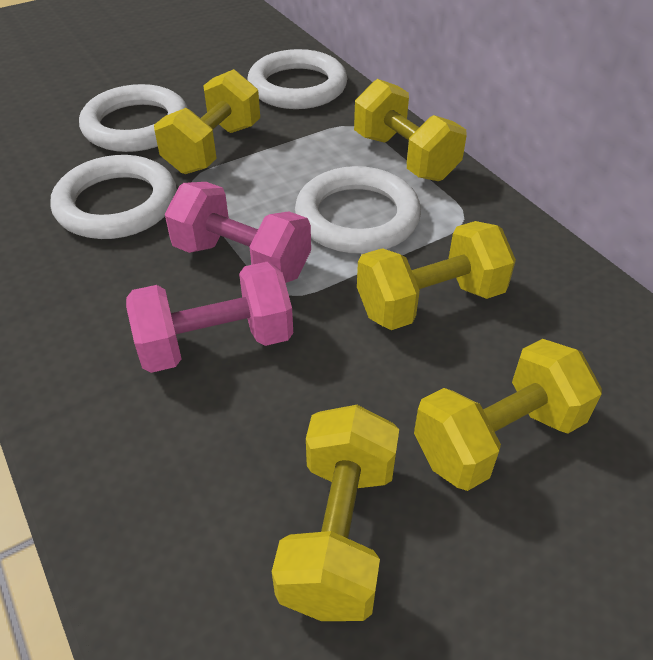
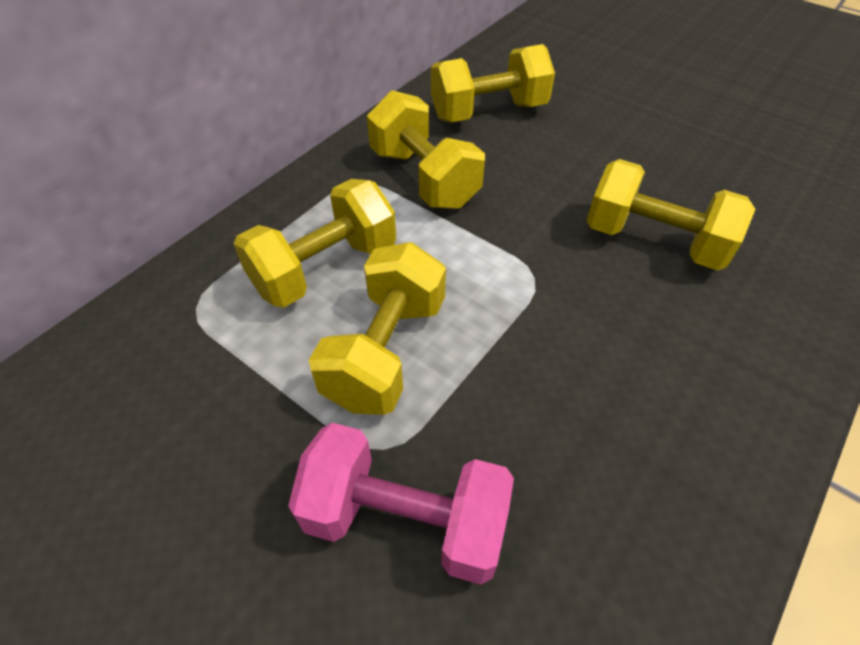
pink dumbbell: 2 -> 1
white ring: 4 -> 0

